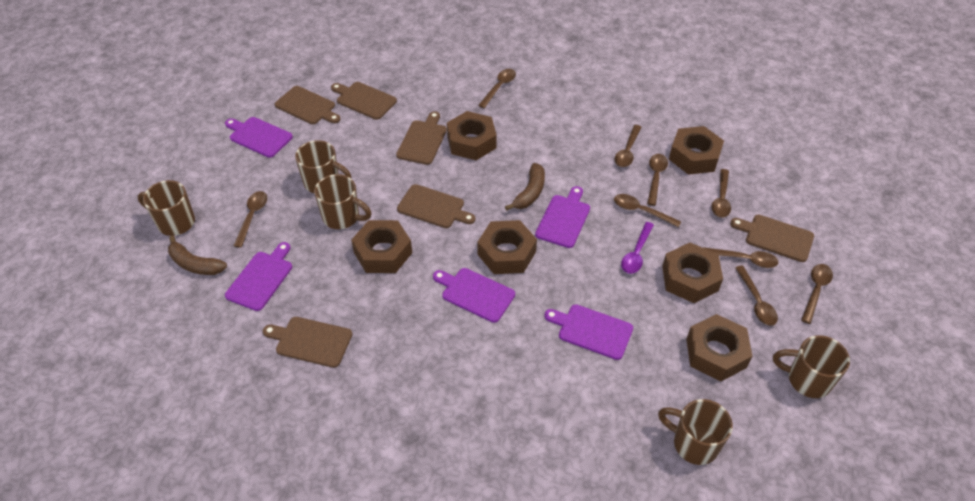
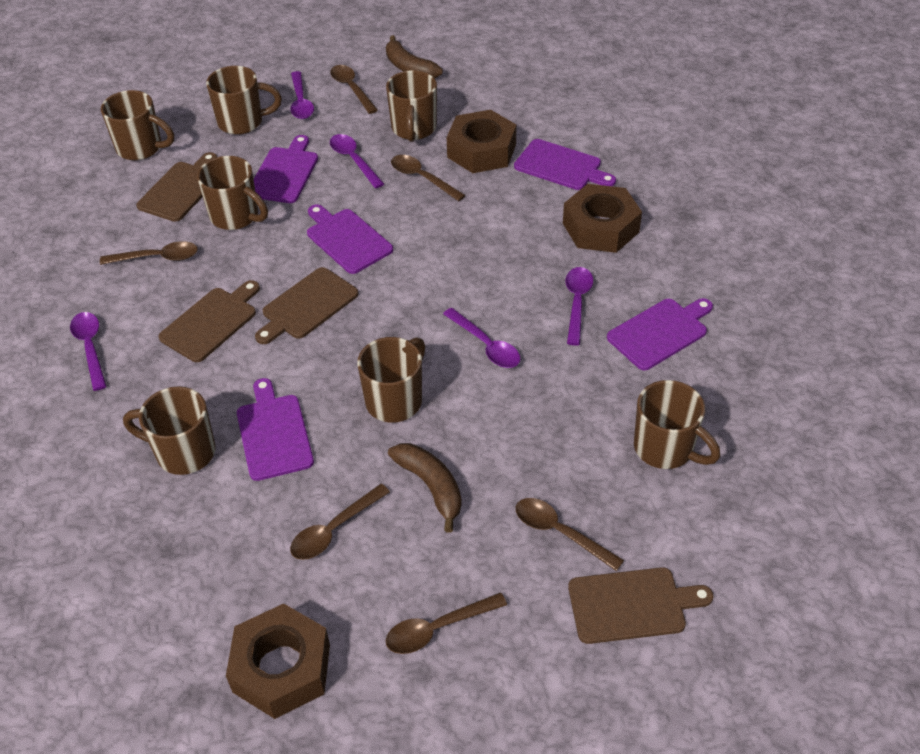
brown cutting board: 6 -> 4
brown mug: 5 -> 7
brown nut: 6 -> 3
brown spoon: 9 -> 6
purple spoon: 1 -> 5

